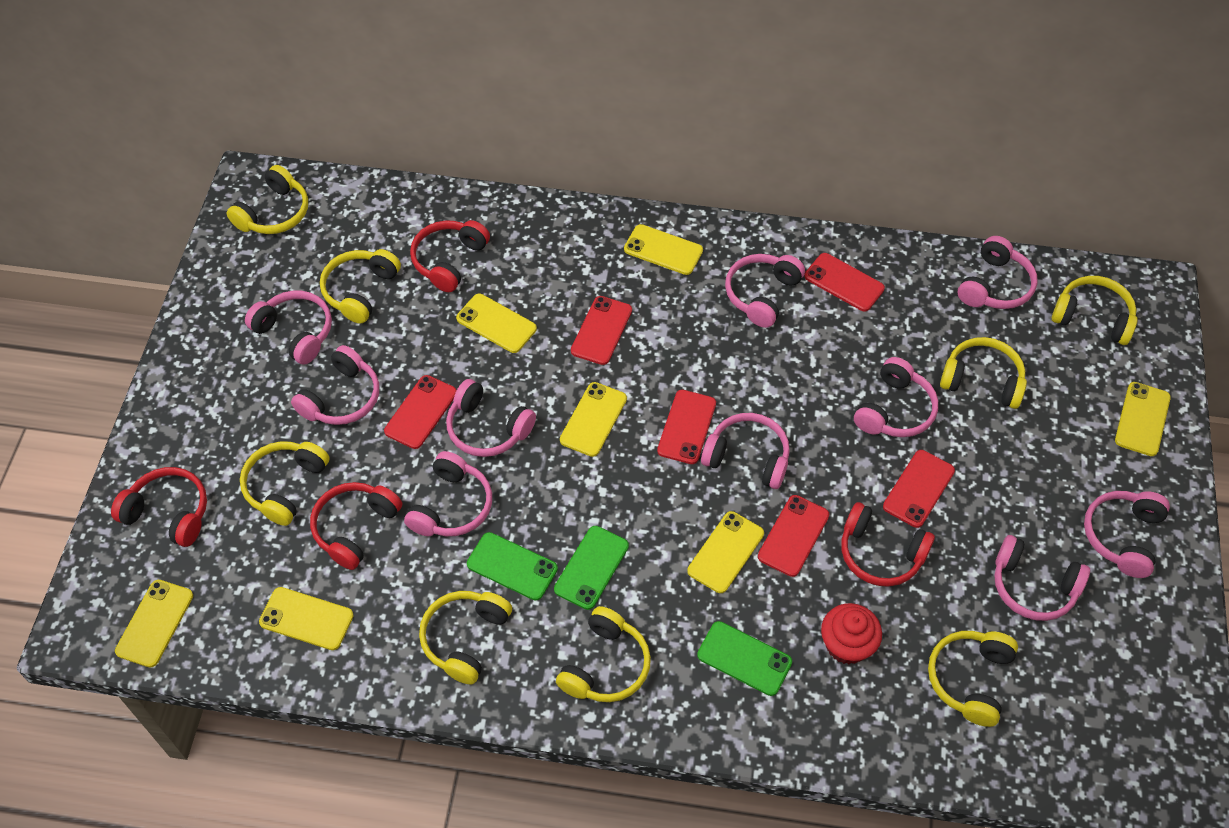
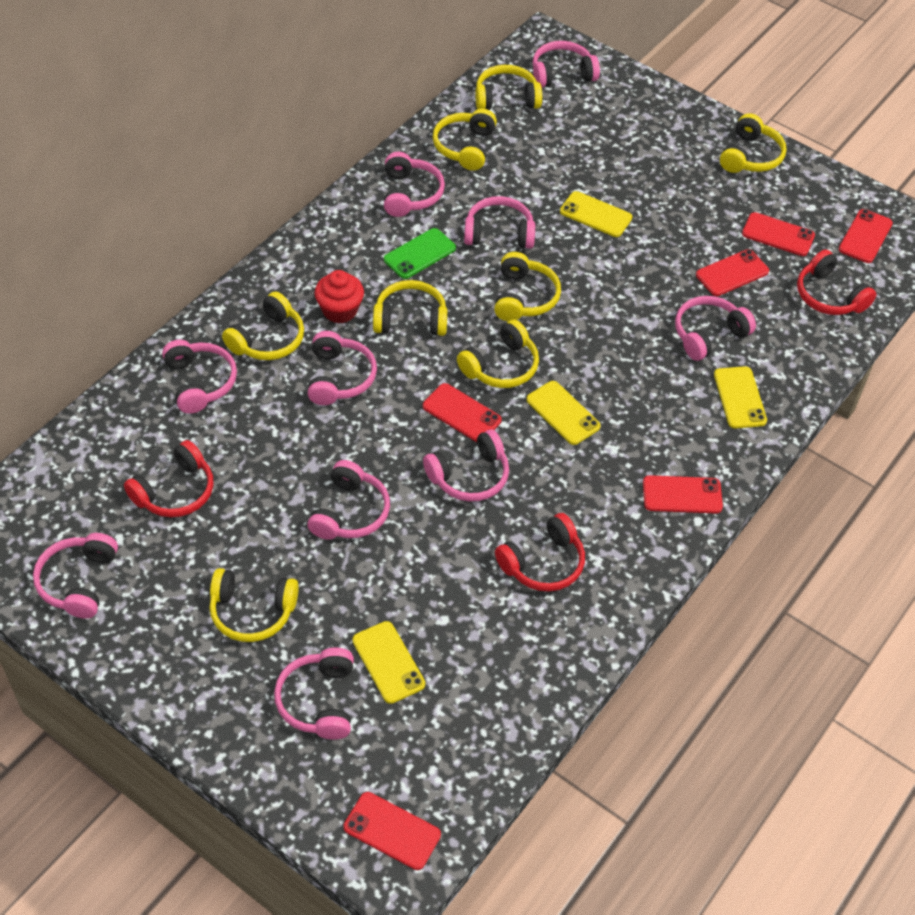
green phone: 3 -> 1
red headphones: 4 -> 3
yellow phone: 7 -> 4

